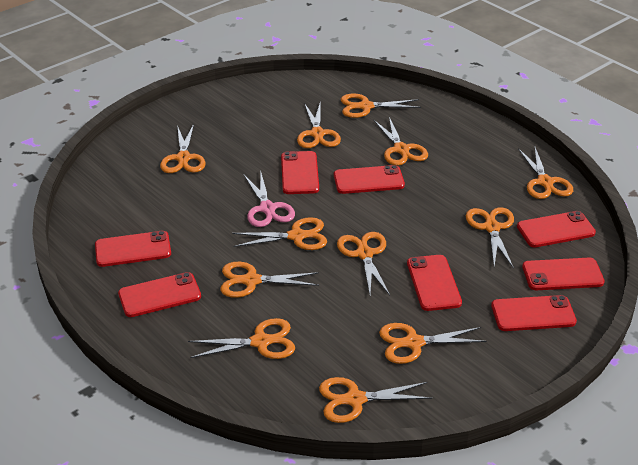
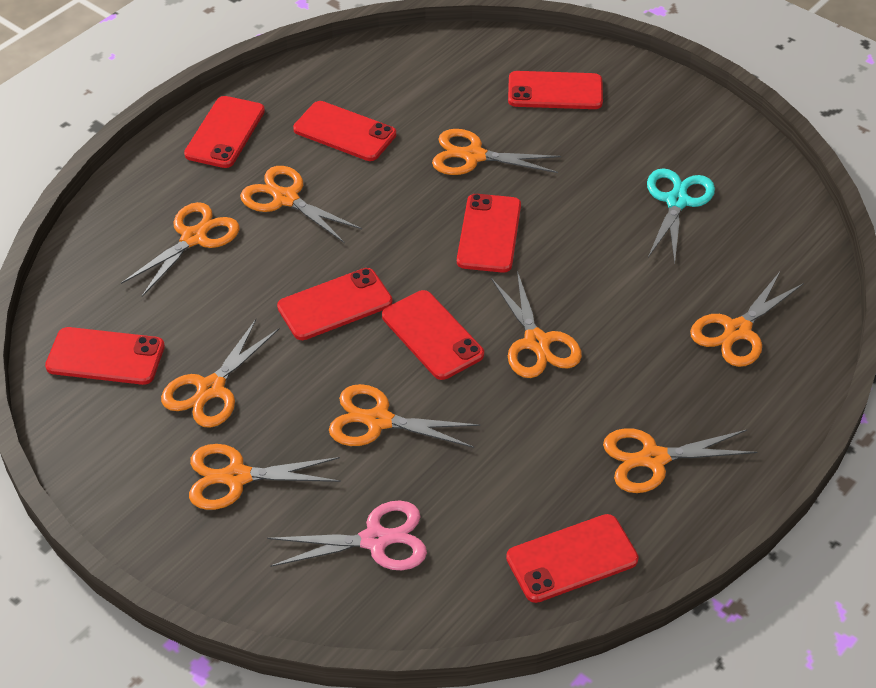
orange scissors: 12 -> 9
turquoise scissors: 0 -> 1

